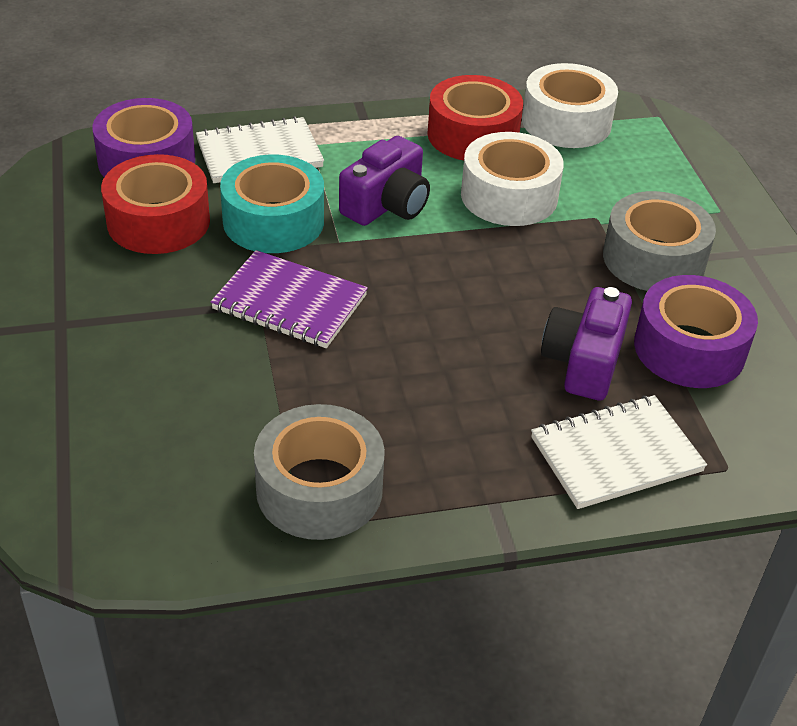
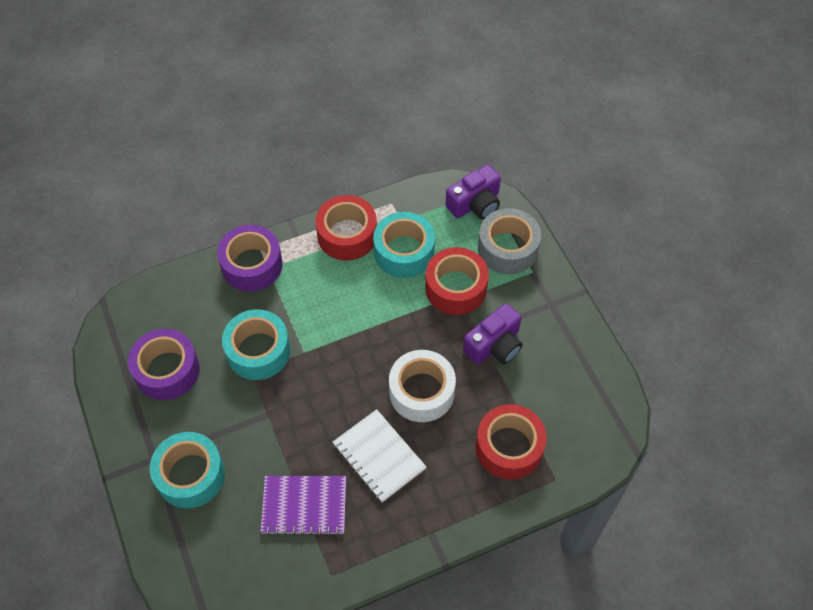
grey tape: 2 -> 1
red tape: 2 -> 3
turquoise tape: 1 -> 3
white notebook: 2 -> 1
white tape: 2 -> 1

